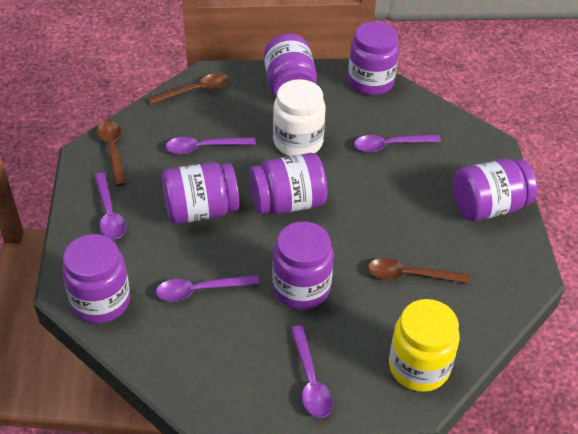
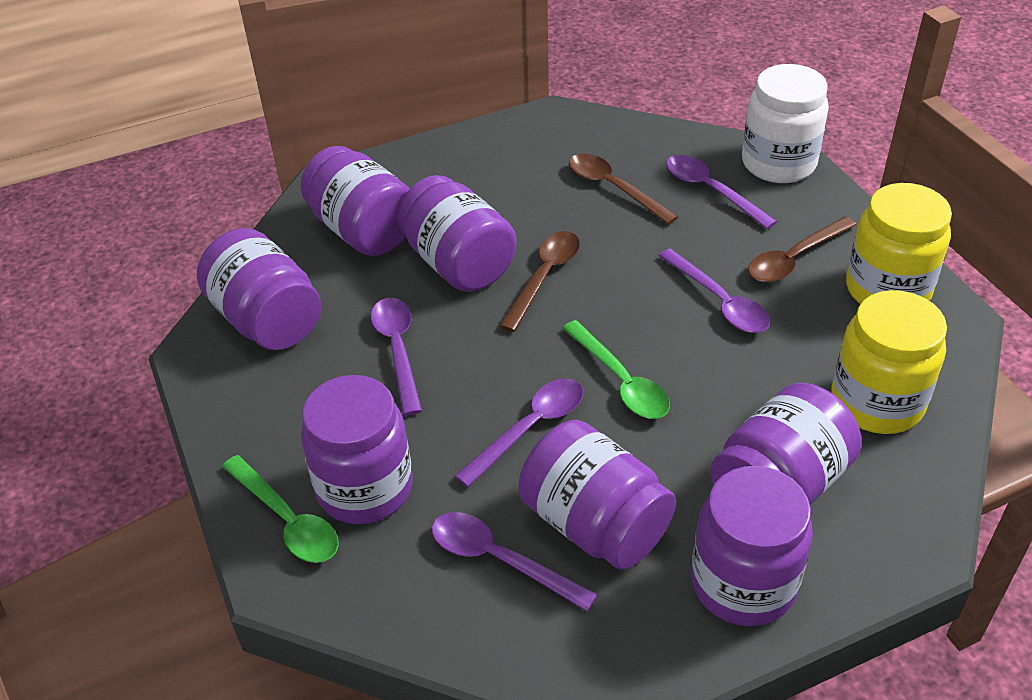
green spoon: 0 -> 2
yellow jar: 1 -> 2

